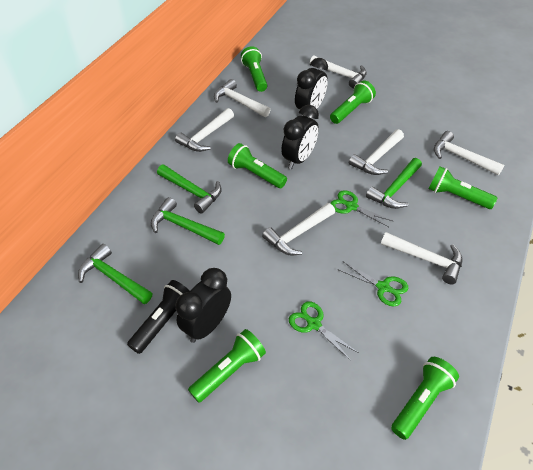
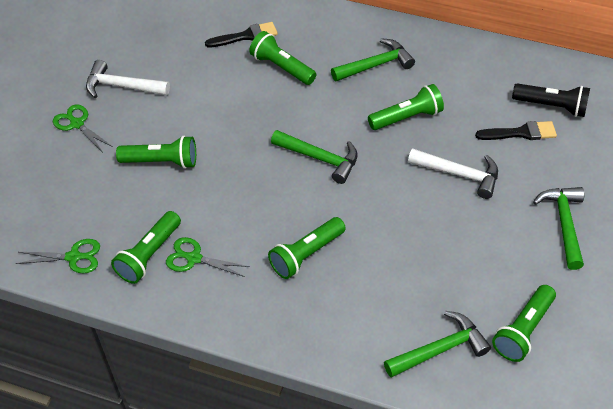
black brush: 0 -> 2
black clock: 3 -> 0
white hammer: 7 -> 2

